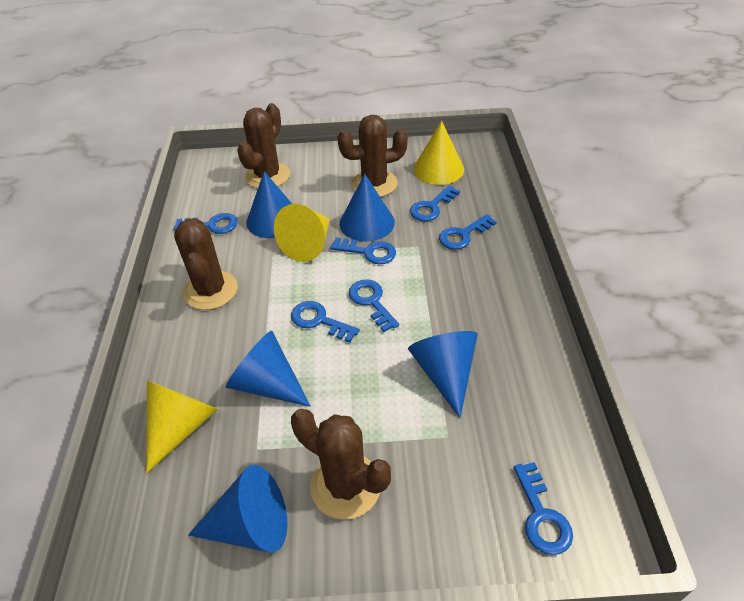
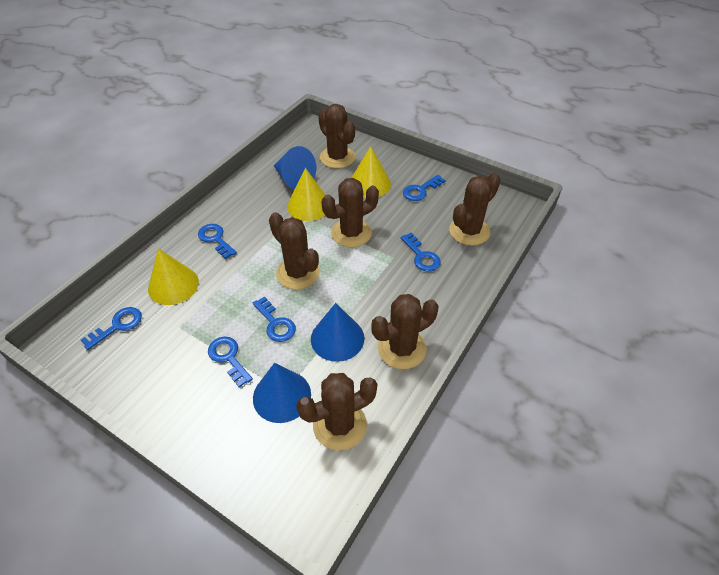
blue cone: 5 -> 3
blue key: 7 -> 6
brown cactus: 4 -> 6

